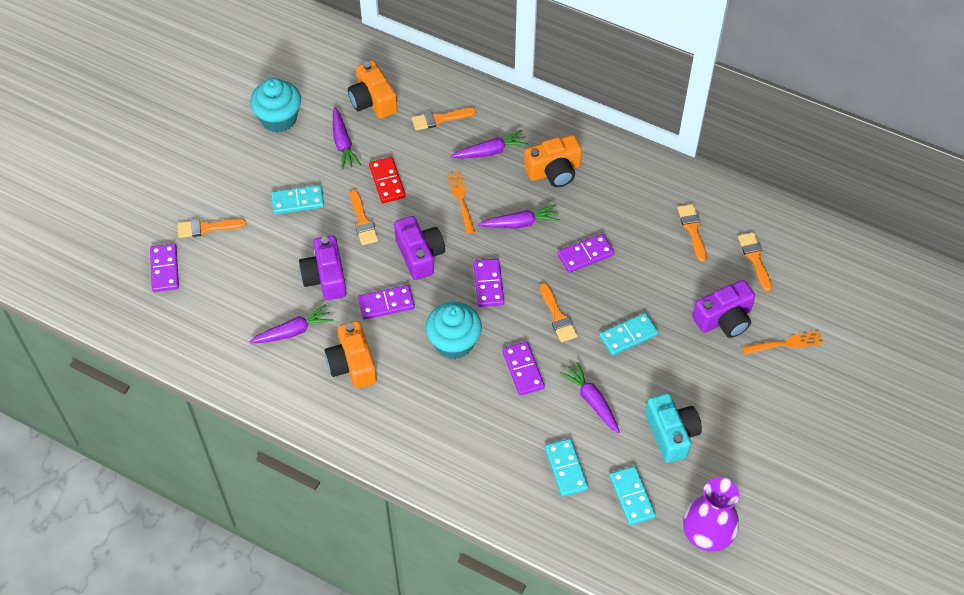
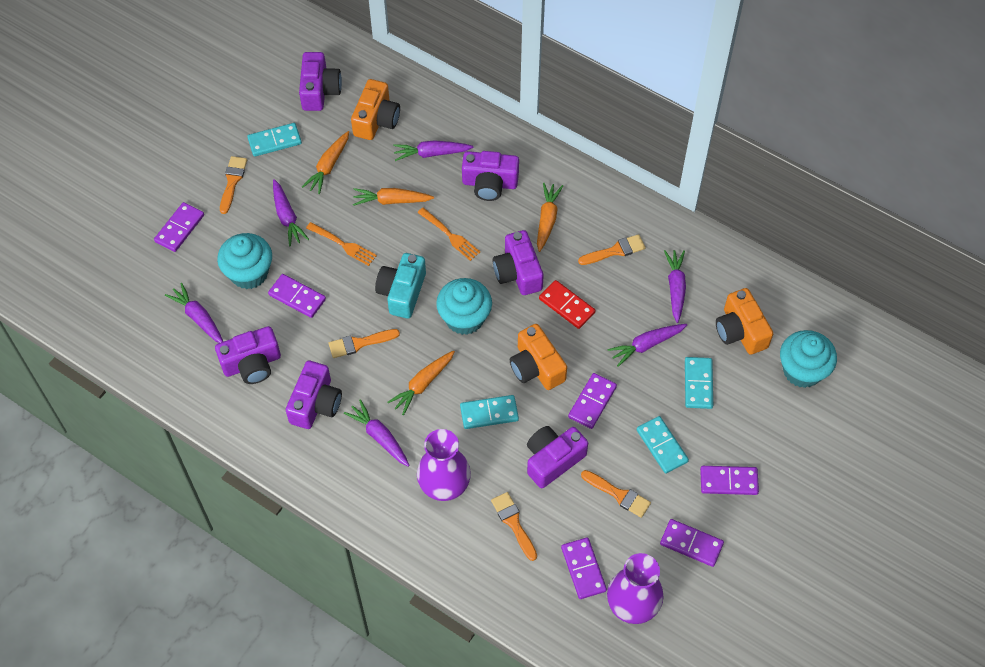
orange brush: 6 -> 5
orange carrot: 0 -> 4
purple camera: 3 -> 6
purple carrot: 5 -> 6
purple domino: 5 -> 6
purple vase: 1 -> 2
turquoise cupcake: 2 -> 3

